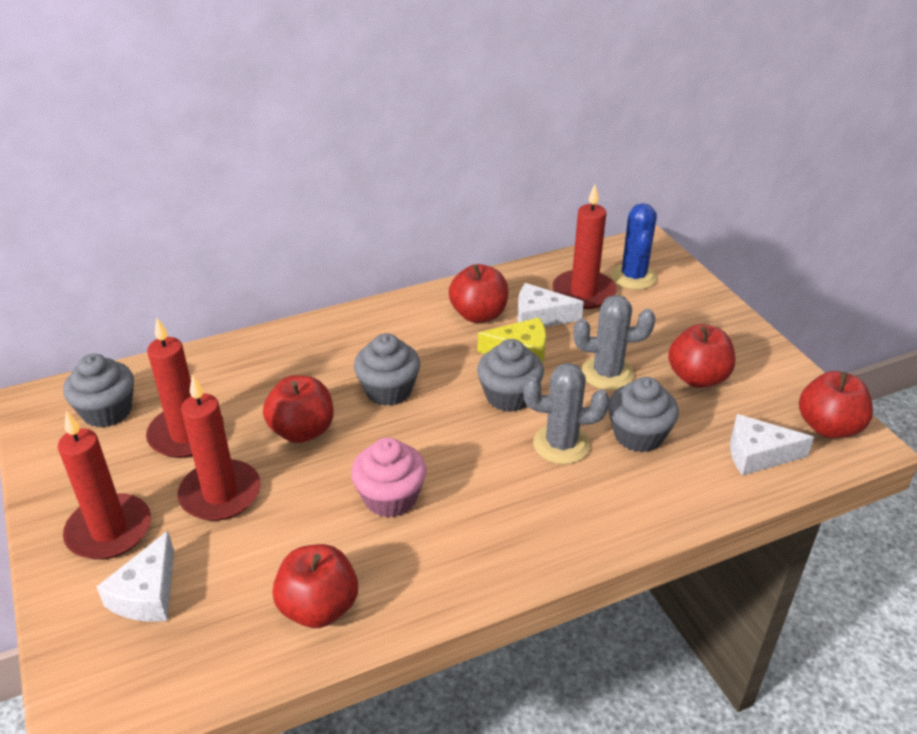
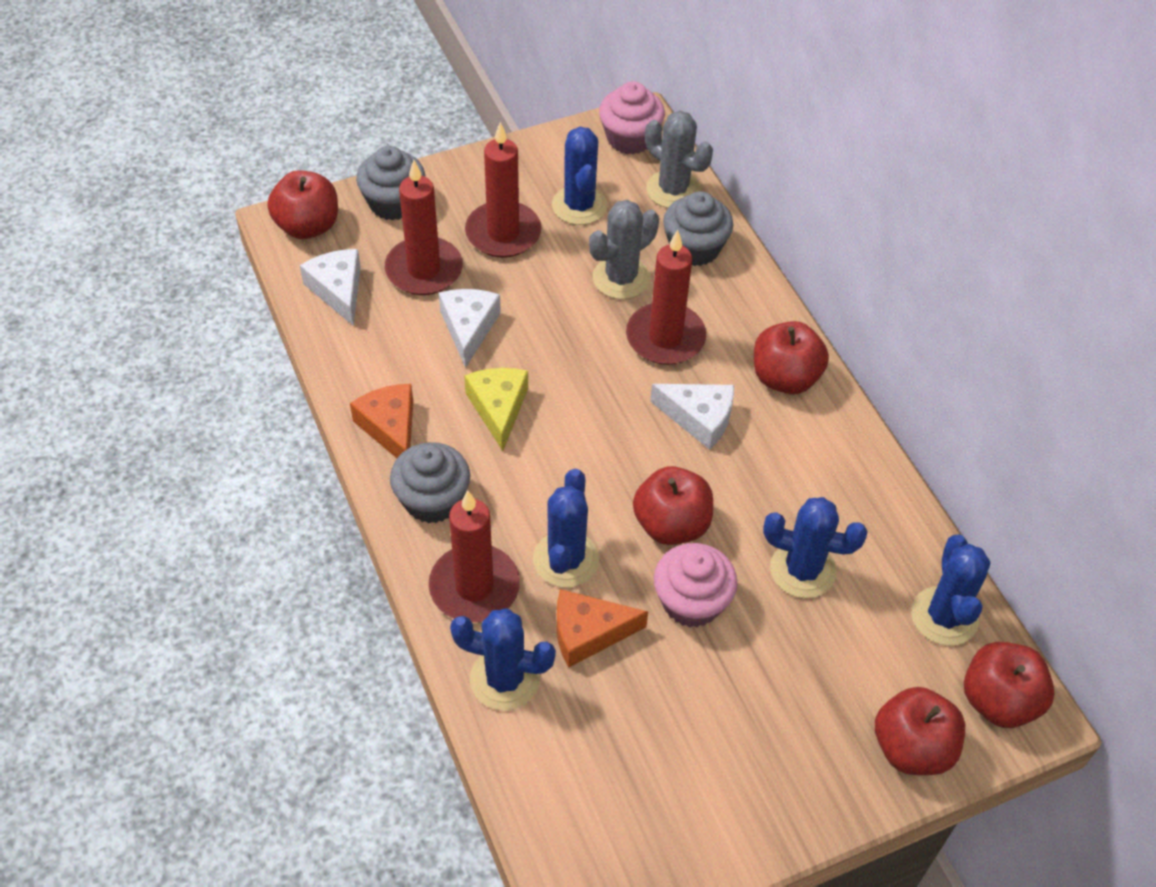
blue cactus: 1 -> 5
grey cupcake: 4 -> 3
orange cheese: 0 -> 2
pink cupcake: 1 -> 2

